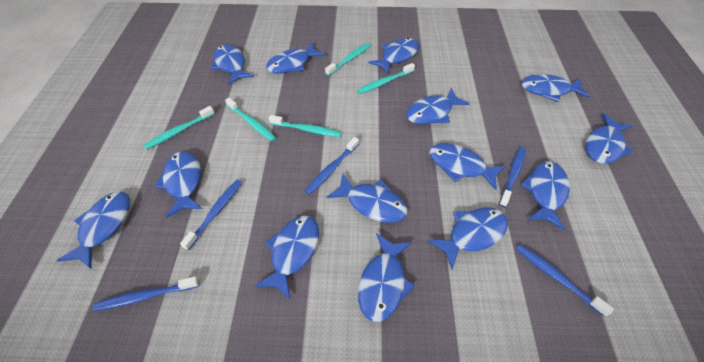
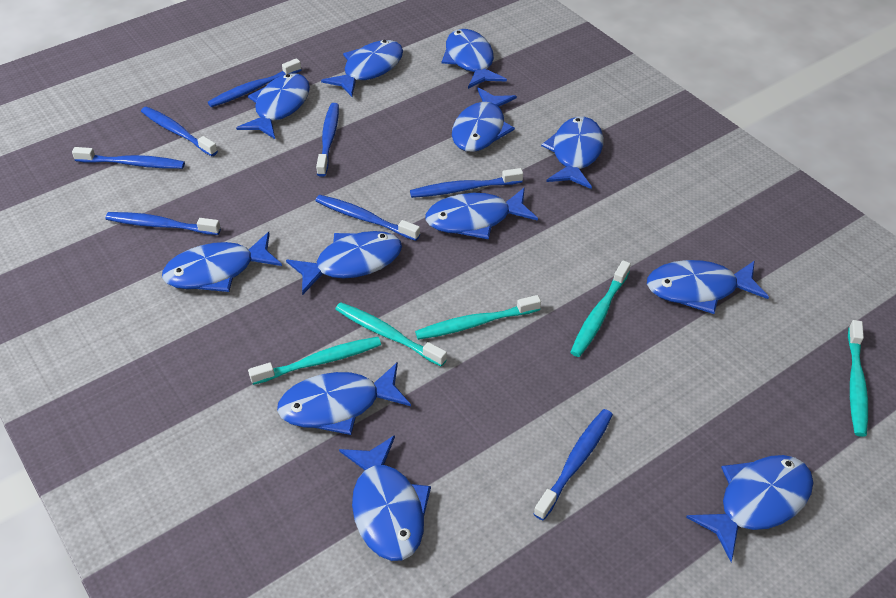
blue fish: 14 -> 12
blue toothbrush: 5 -> 8

